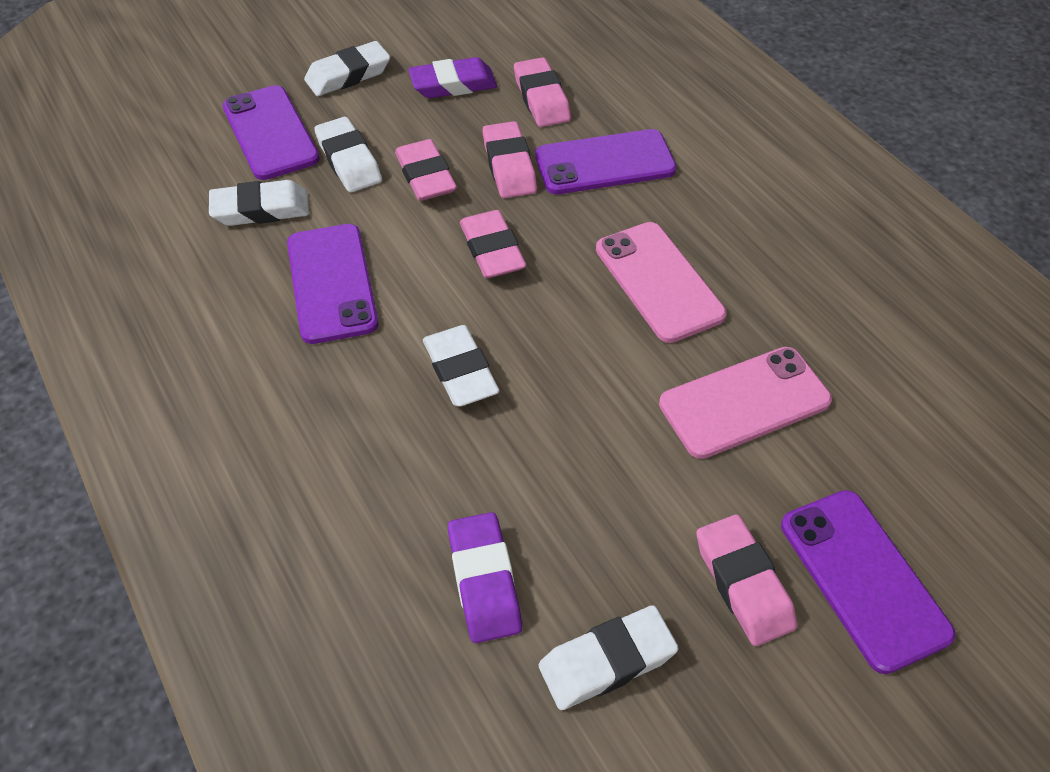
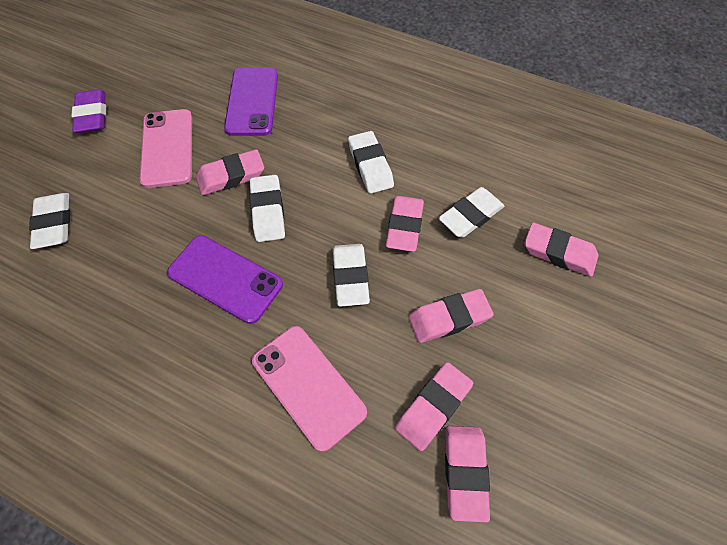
pink eraser: 5 -> 6
purple eraser: 2 -> 1
purple phone: 4 -> 2

